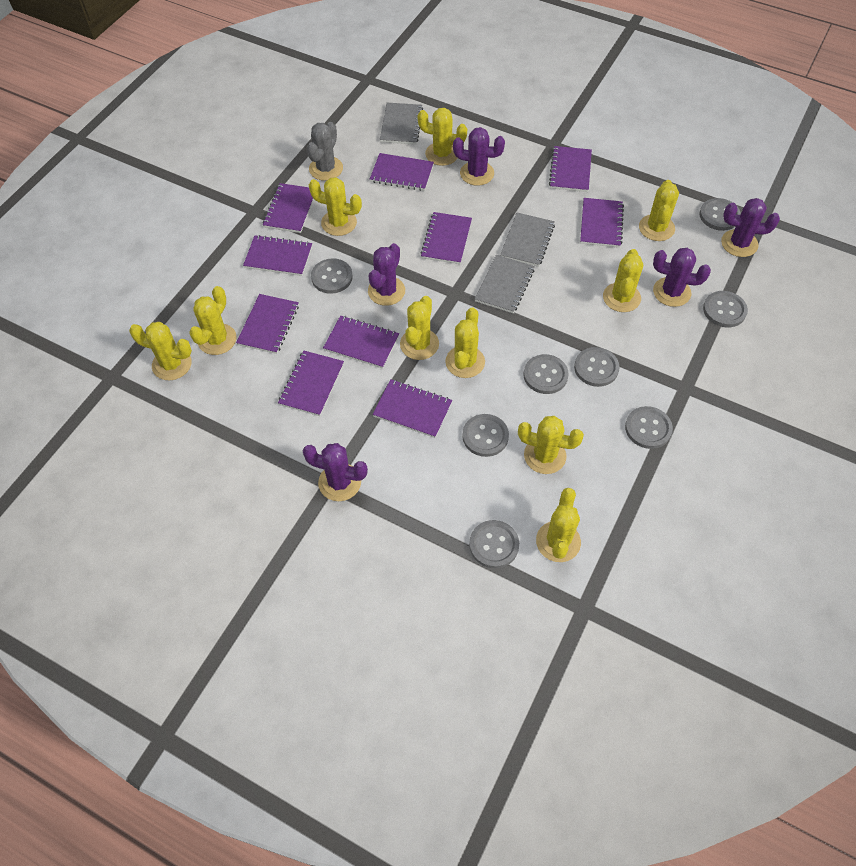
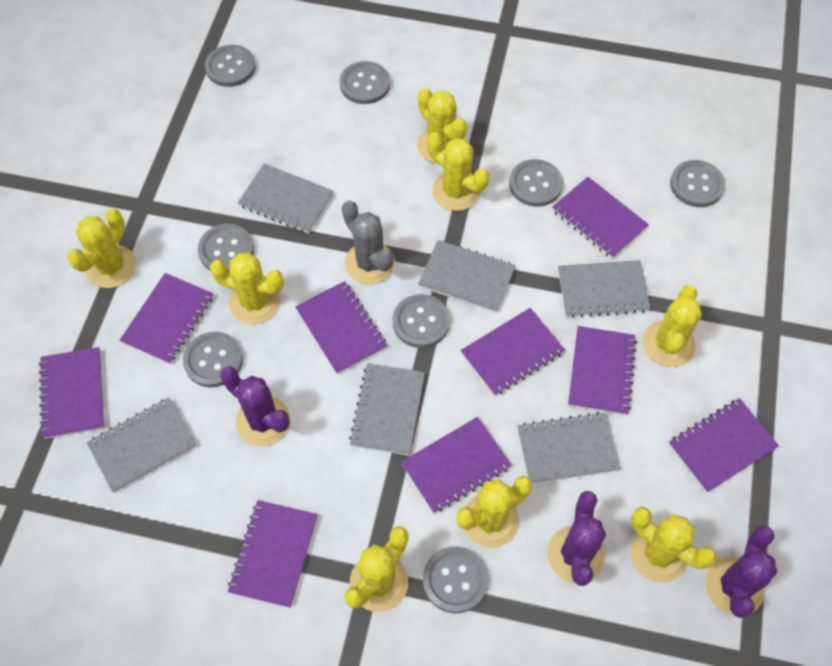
grey notebook: 3 -> 6
purple cactus: 5 -> 3
purple notebook: 10 -> 9
yellow cactus: 10 -> 8

